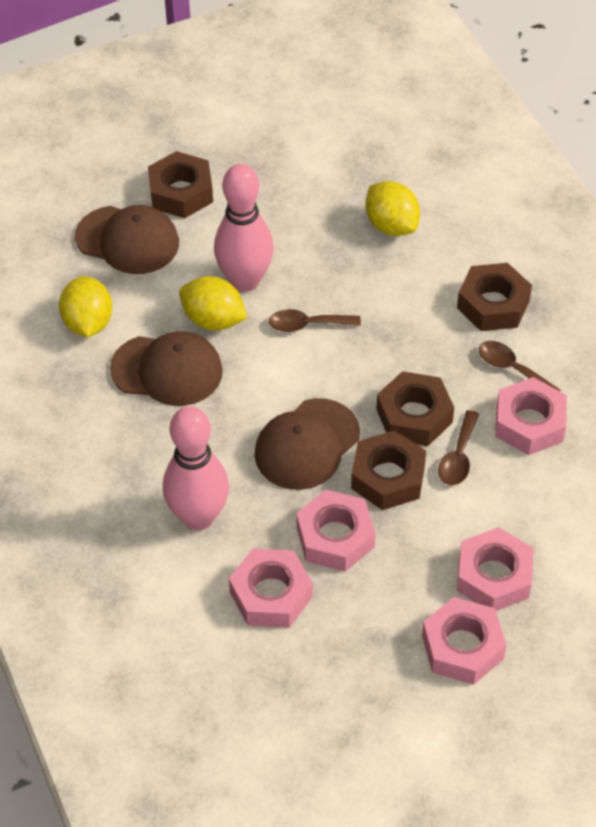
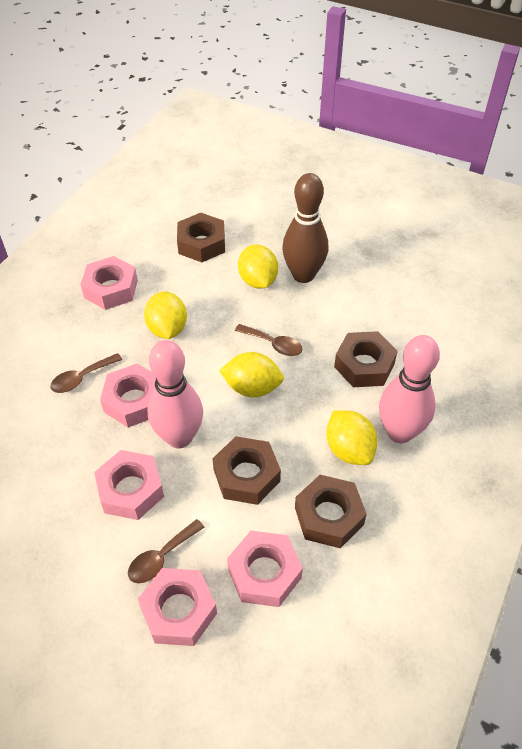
brown bowling pin: 0 -> 1
brown cap: 3 -> 0
yellow lemon: 3 -> 4

